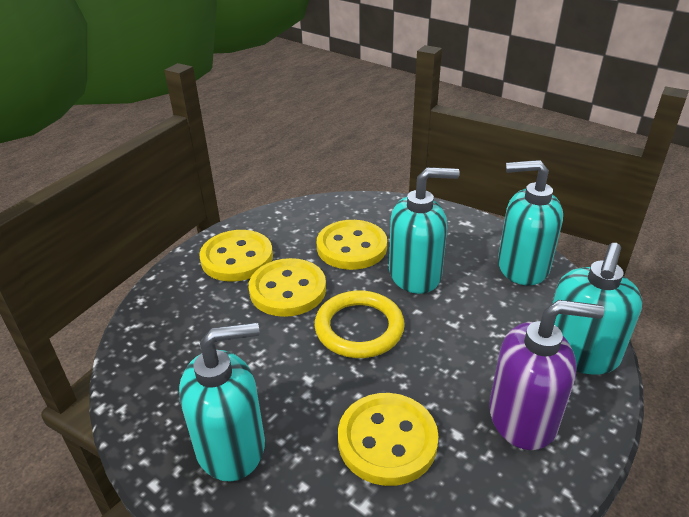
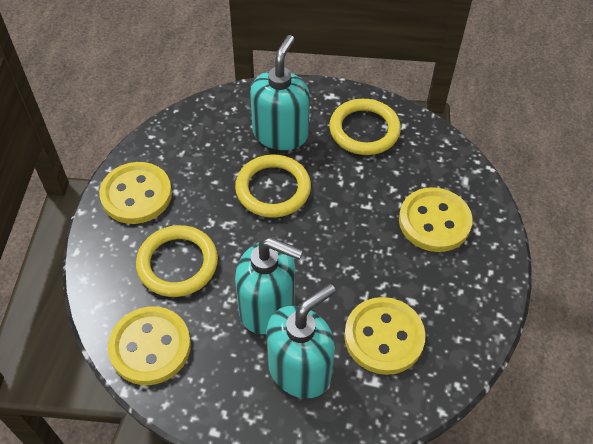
purple soap dispenser: 1 -> 0
turquoise soap dispenser: 4 -> 3
yellow ring: 1 -> 3

